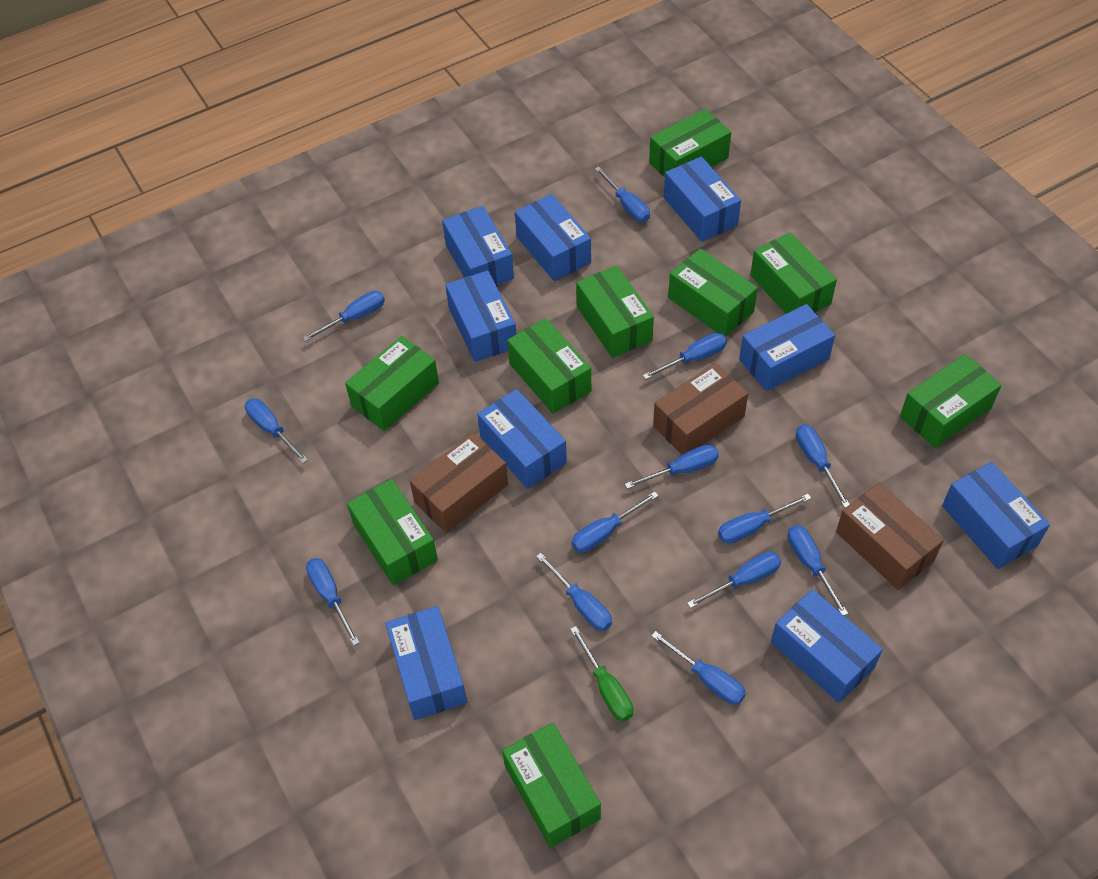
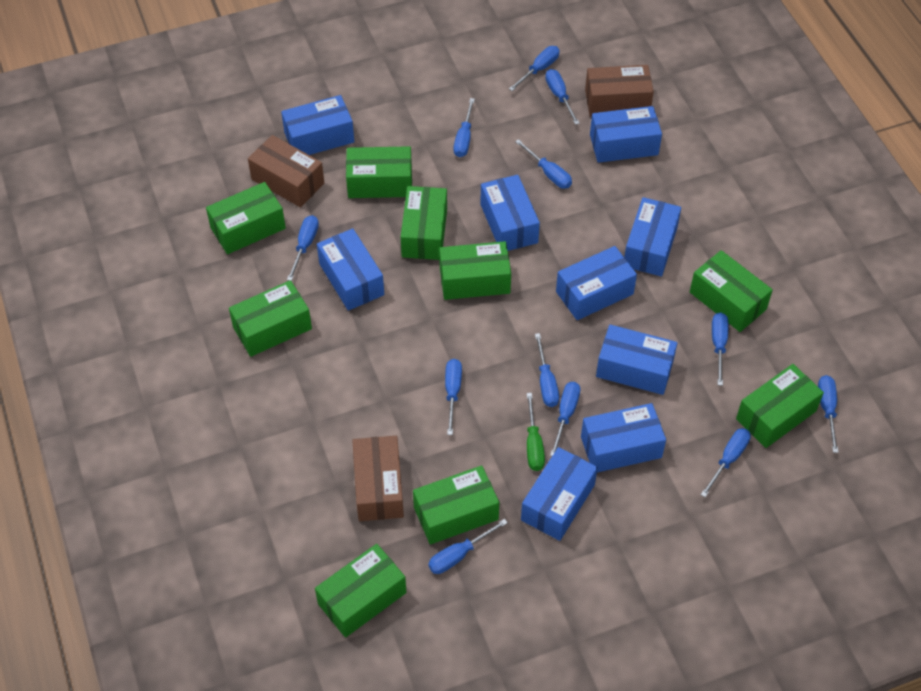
blue screwdriver: 13 -> 12

